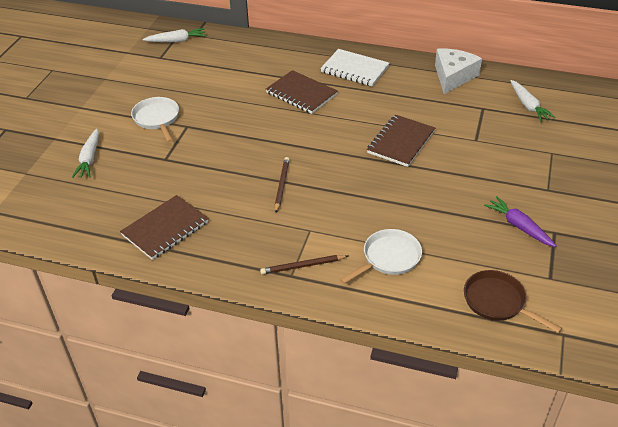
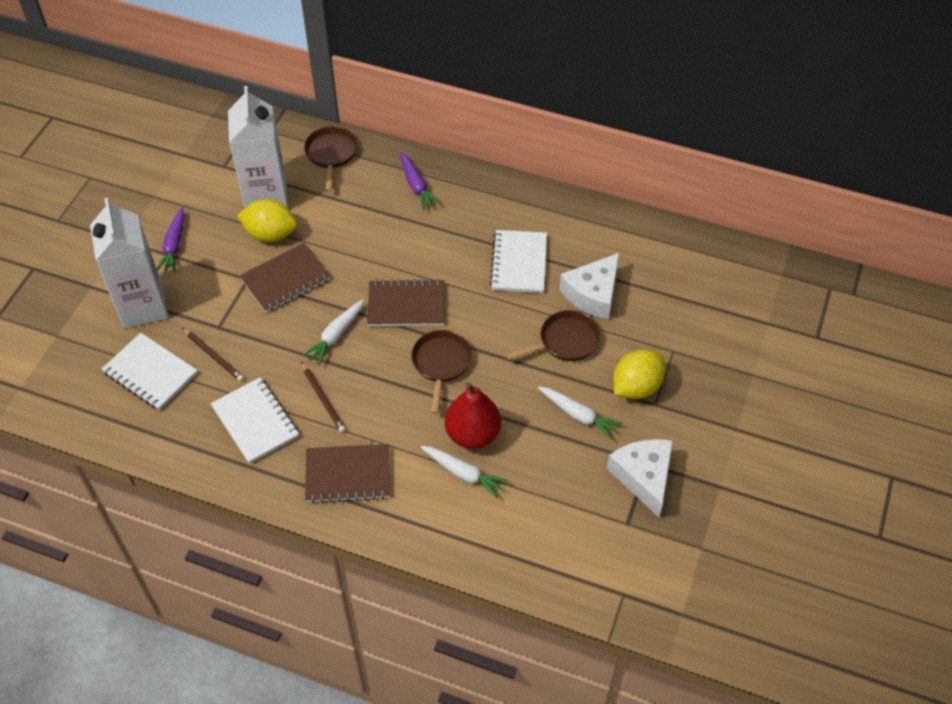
brown pan: 1 -> 3
purple carrot: 1 -> 2
red pear: 0 -> 1
white carton: 0 -> 2
white cheese: 1 -> 2
white notebook: 1 -> 3
white pan: 2 -> 0
yellow lemon: 0 -> 2

